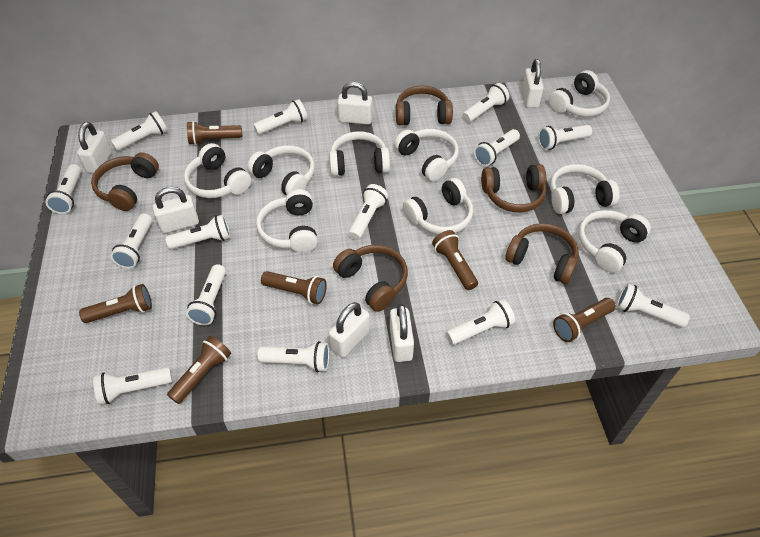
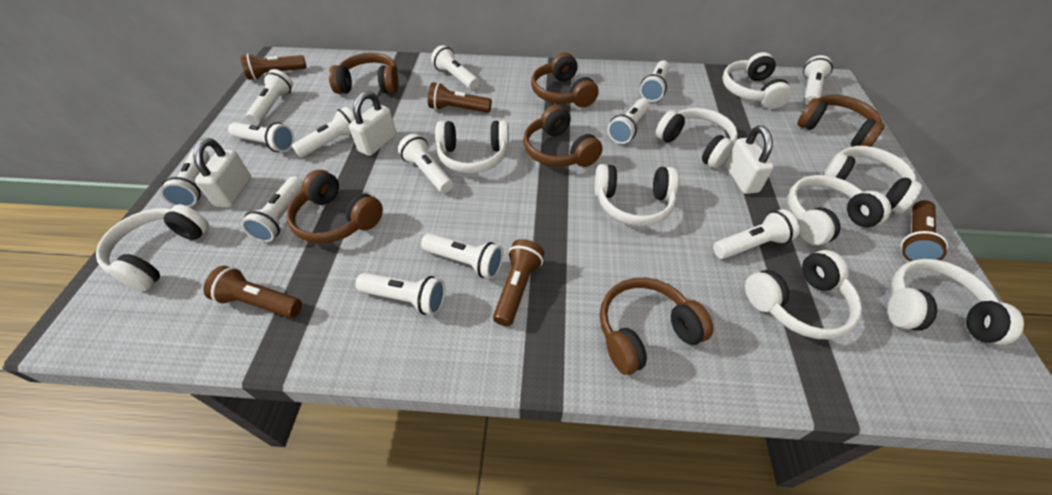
brown flashlight: 6 -> 5
brown headphones: 5 -> 6
white flashlight: 14 -> 13
white padlock: 6 -> 3

